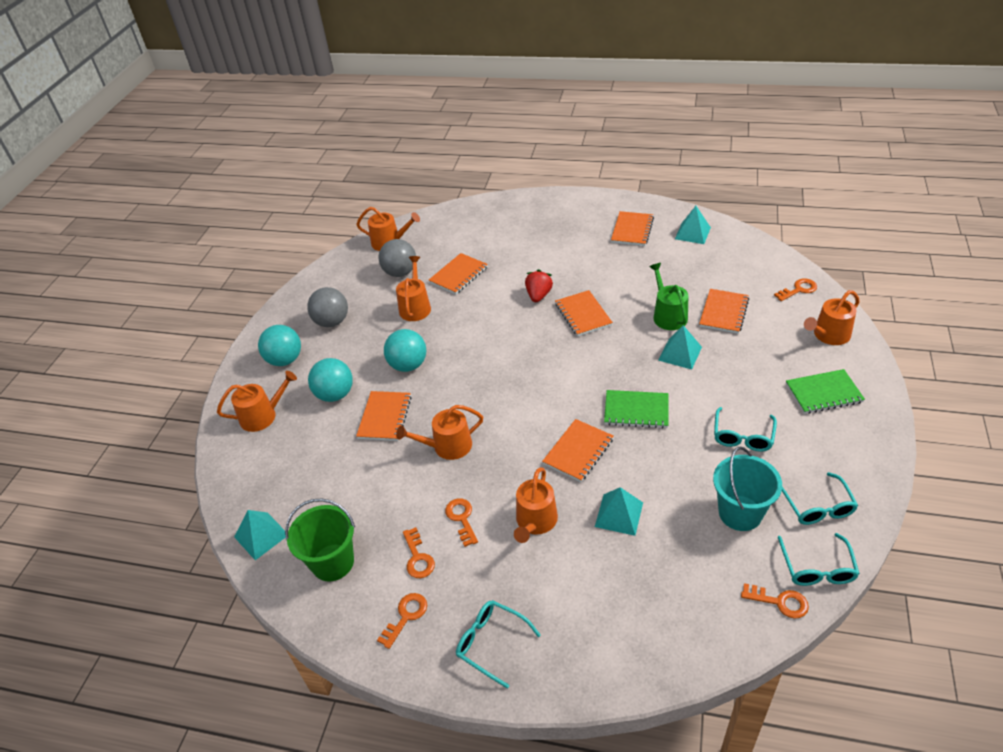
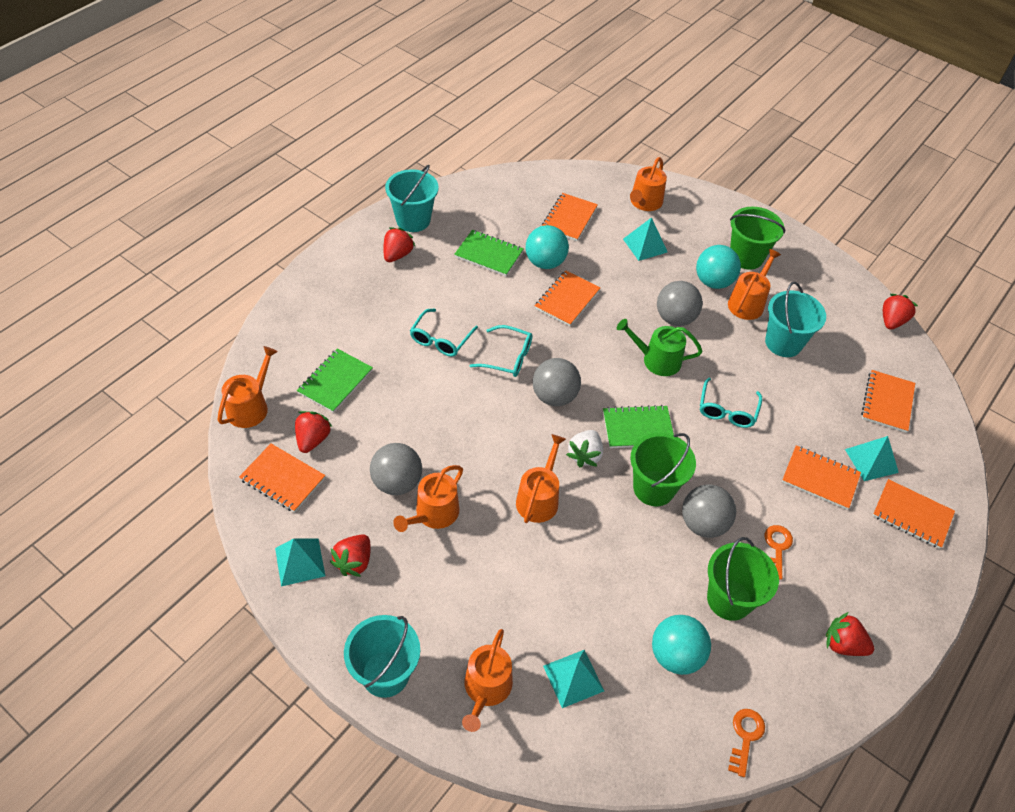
green bucket: 1 -> 3
green notebook: 2 -> 3
grey ball: 2 -> 4
orange key: 5 -> 2
red strawberry: 1 -> 5
turquoise bucket: 1 -> 3
turquoise glasses: 4 -> 3
white strawberry: 0 -> 1

